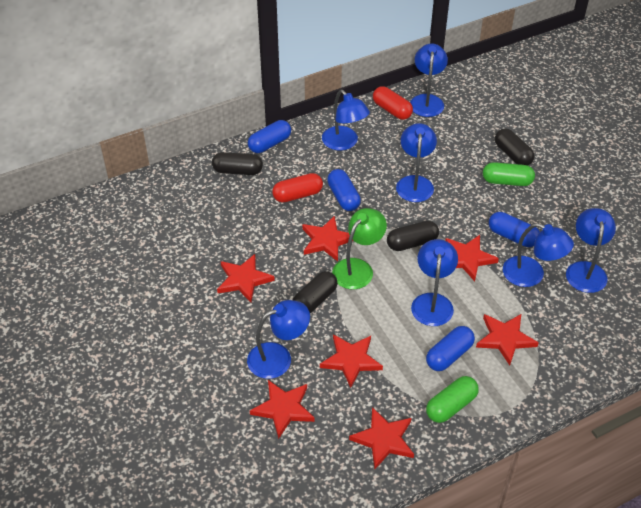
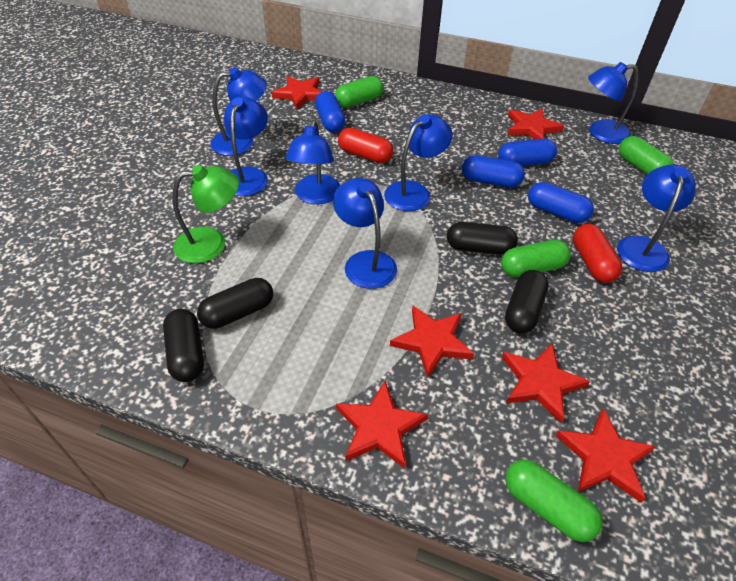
green capsule: 2 -> 4
red star: 7 -> 6

